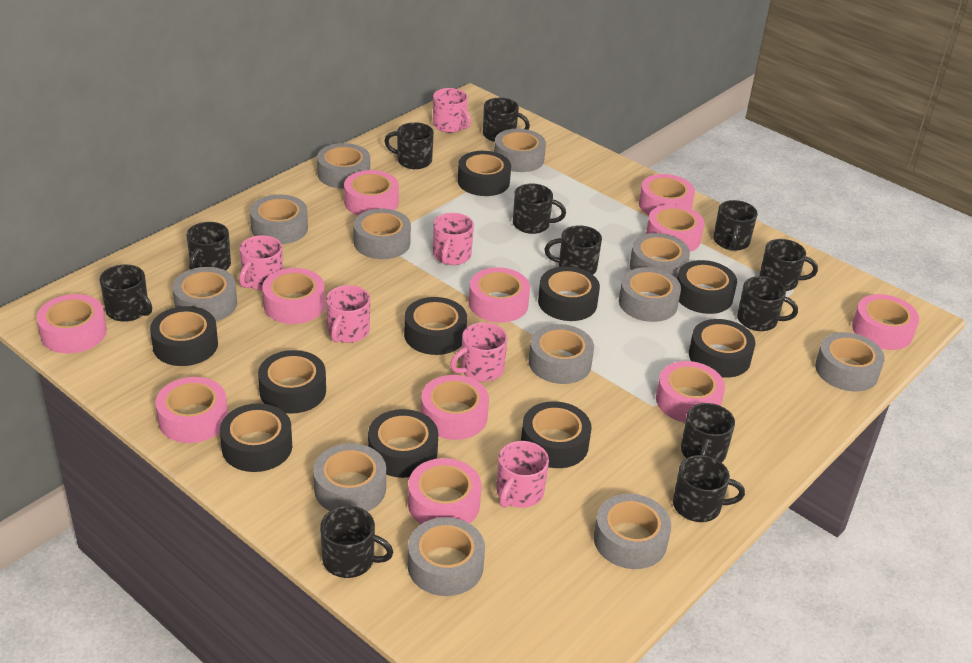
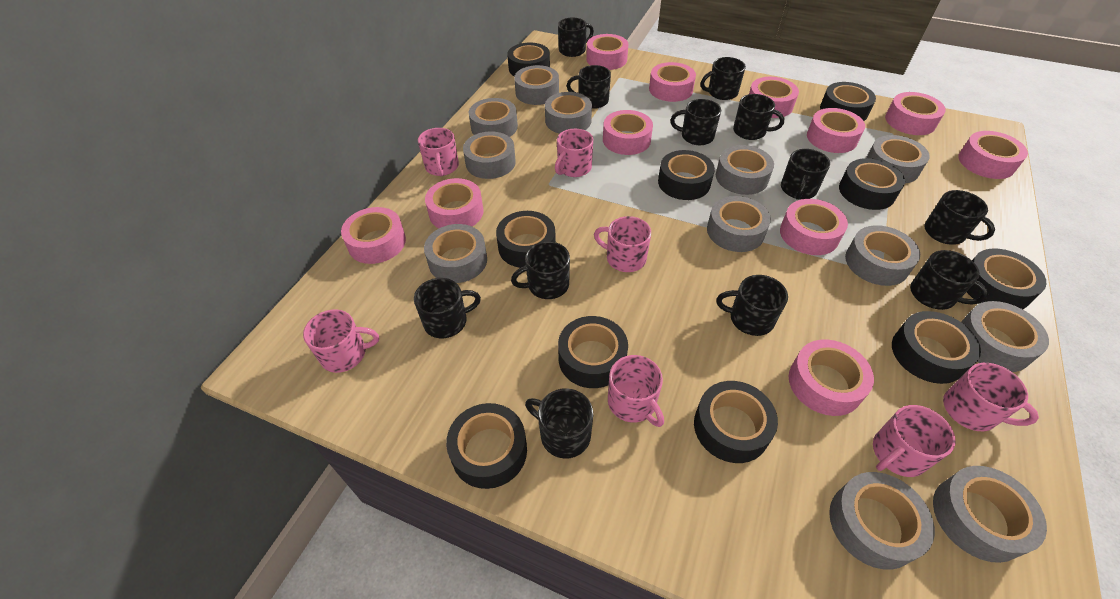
pink mug: 6 -> 7

